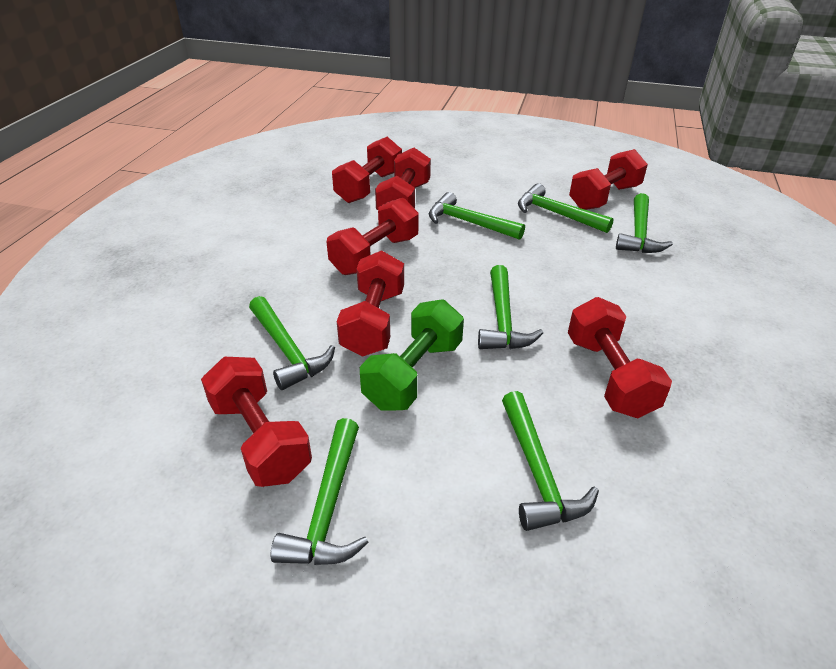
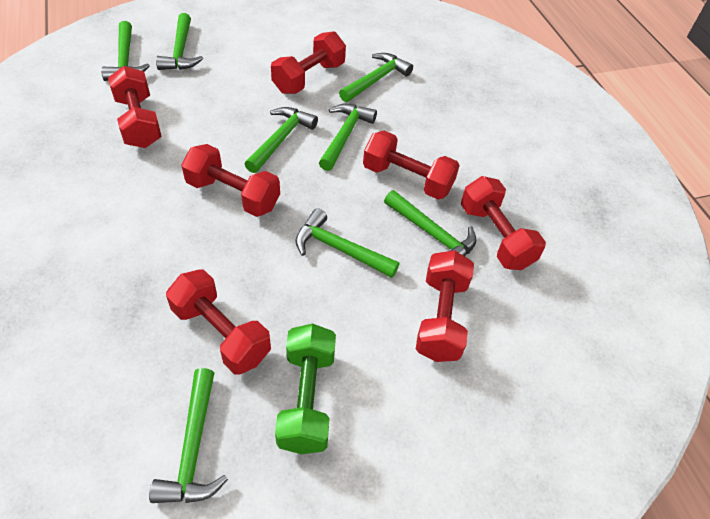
green hammer: 7 -> 8

